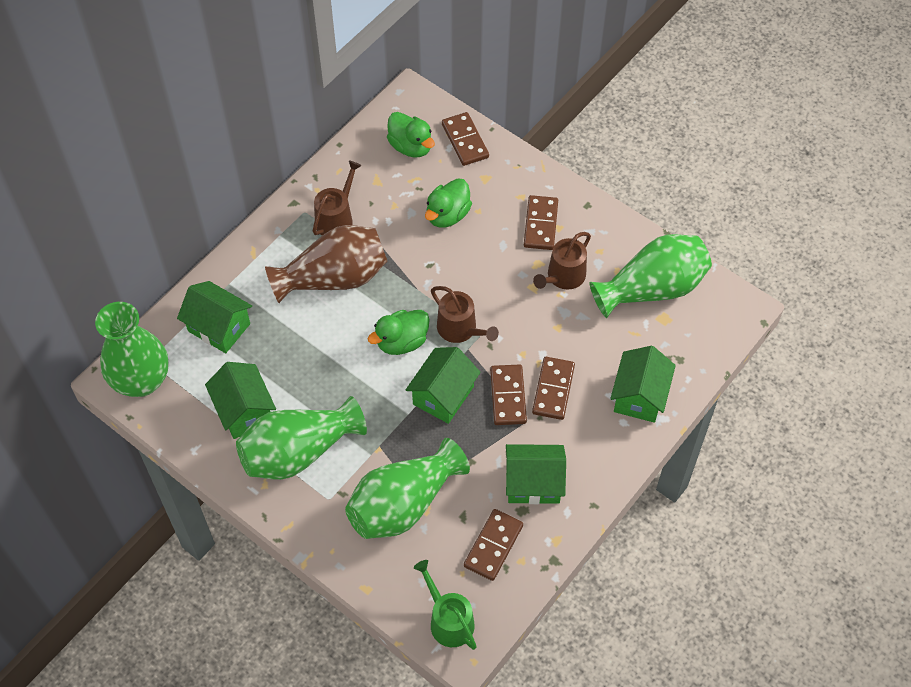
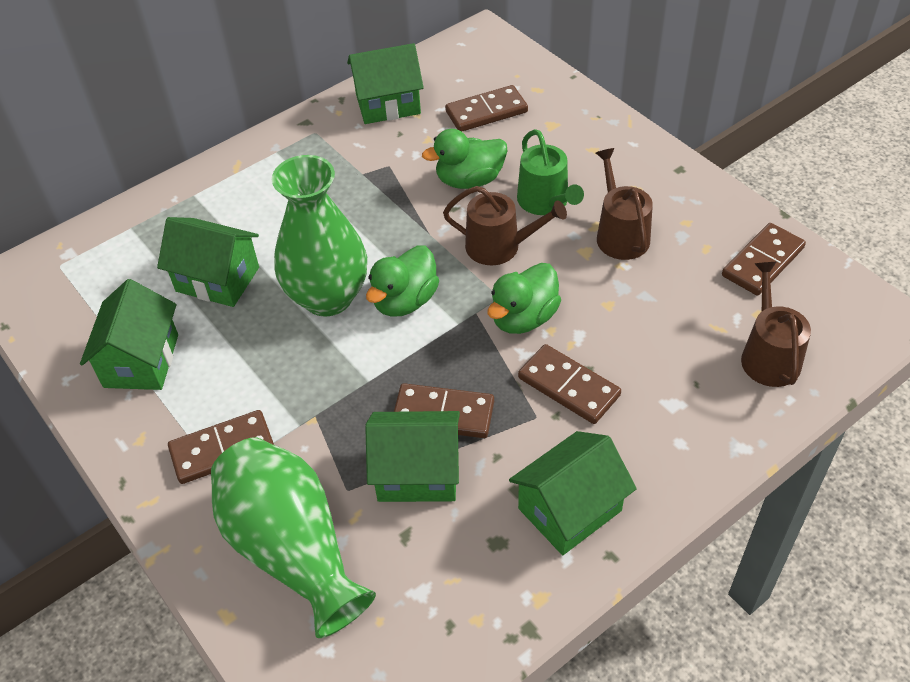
brown vase: 1 -> 0
green vase: 4 -> 2

